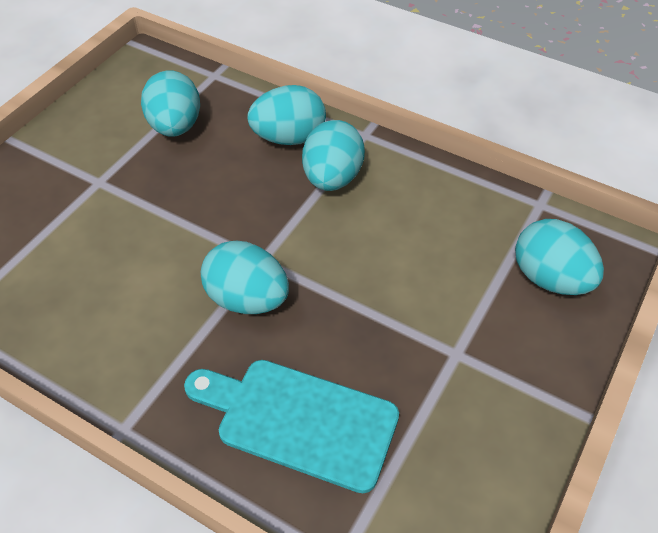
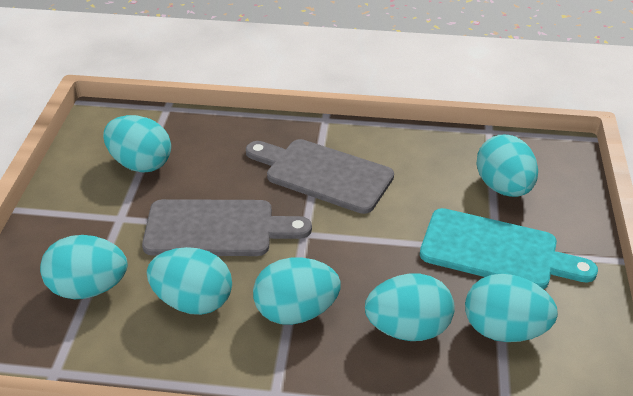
grey cutting board: 0 -> 2
turquoise egg: 5 -> 7

